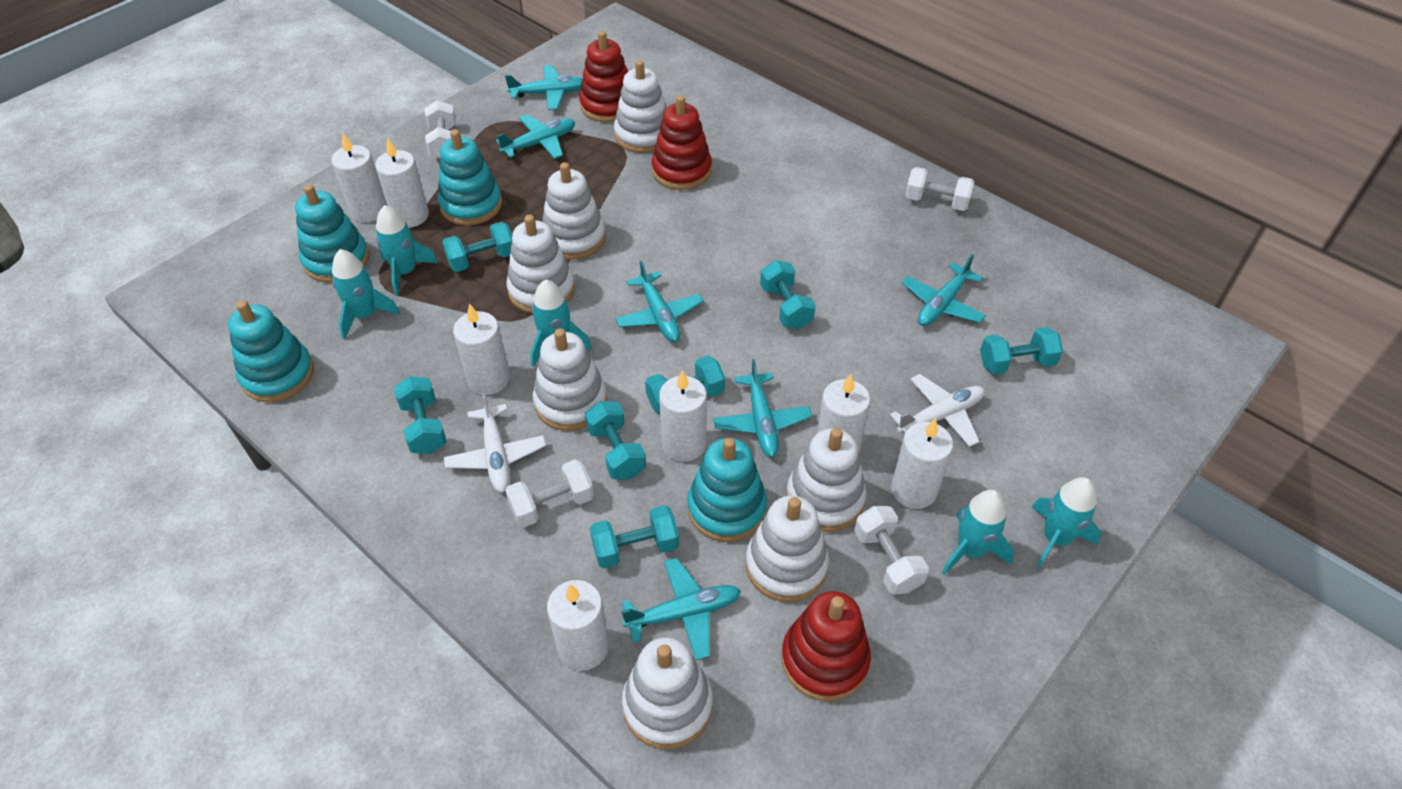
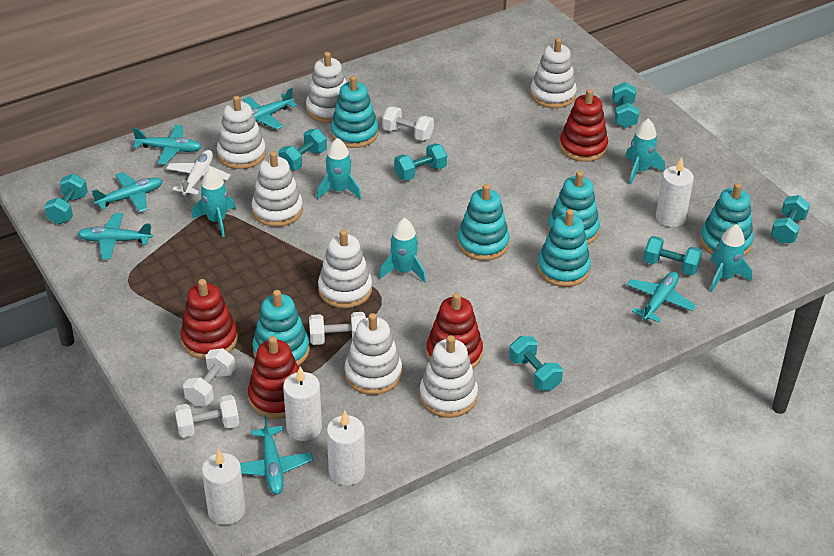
red stacking toy: 3 -> 4
turquoise stacking toy: 4 -> 6
white candle: 7 -> 4
white plane: 2 -> 1

